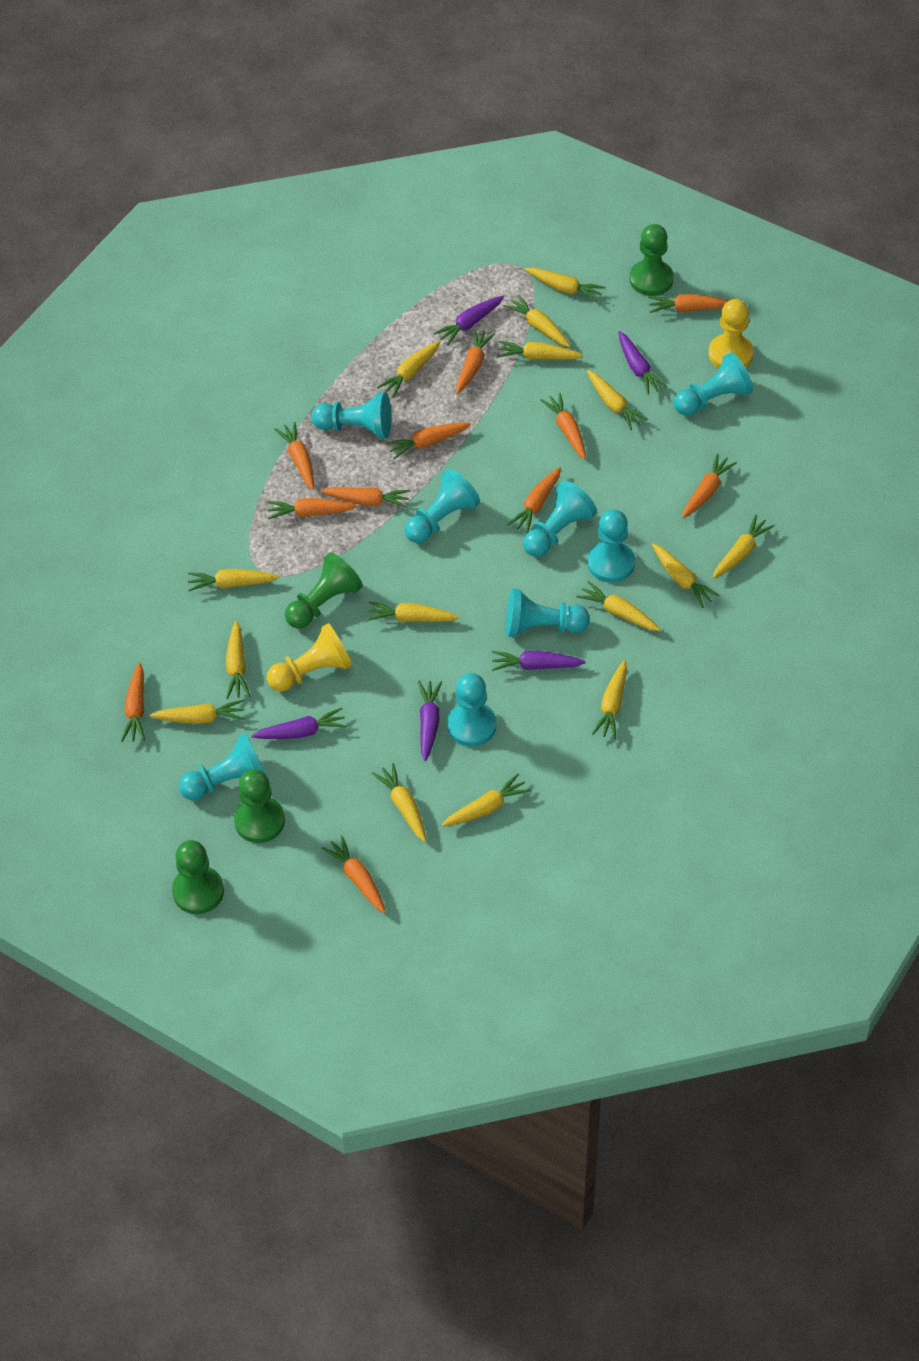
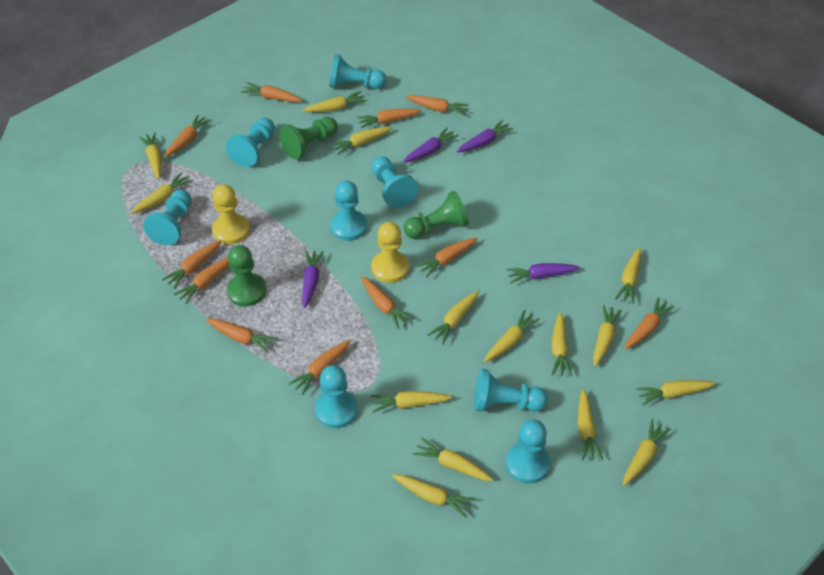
green pawn: 4 -> 3
purple carrot: 5 -> 4

